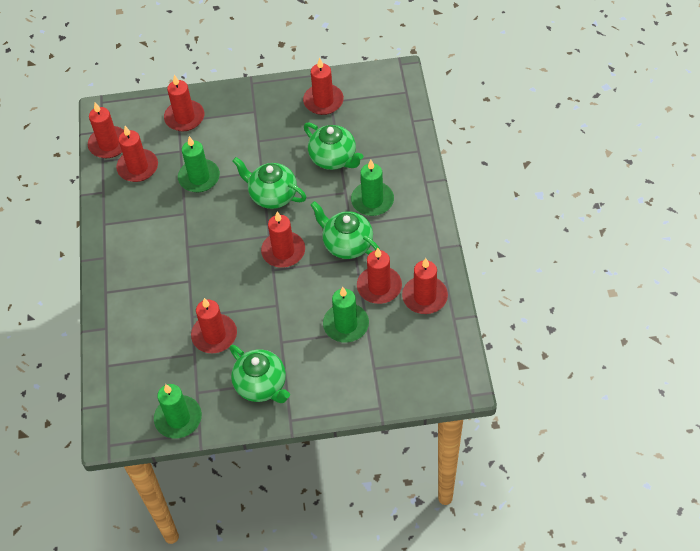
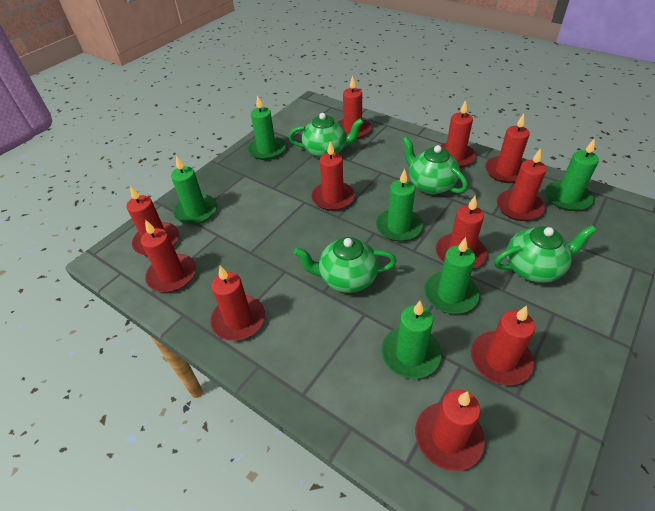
green candle: 4 -> 6
red candle: 8 -> 11

